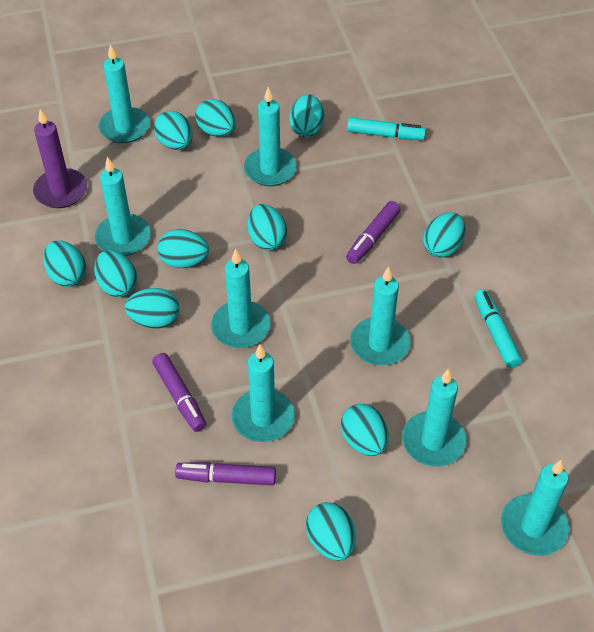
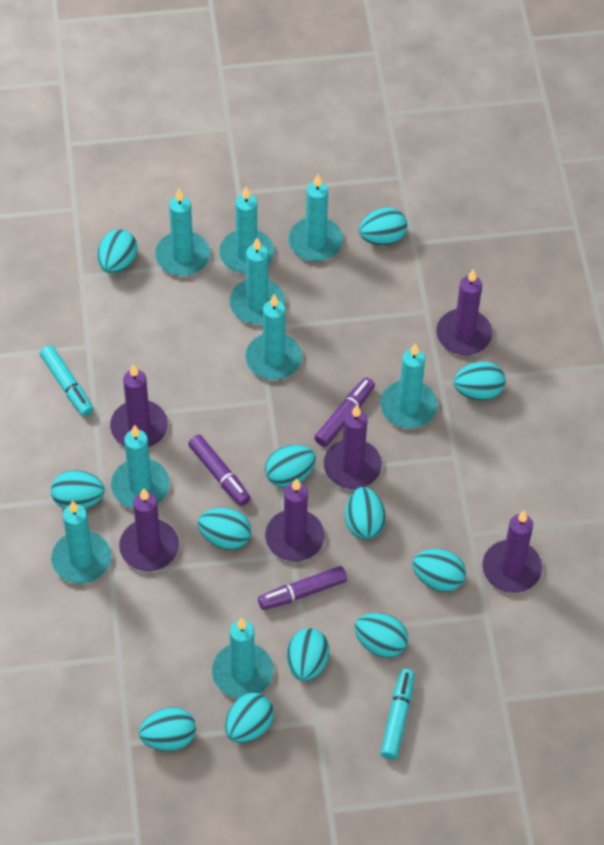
purple candle: 1 -> 6
turquoise candle: 8 -> 9
turquoise egg: 11 -> 12

